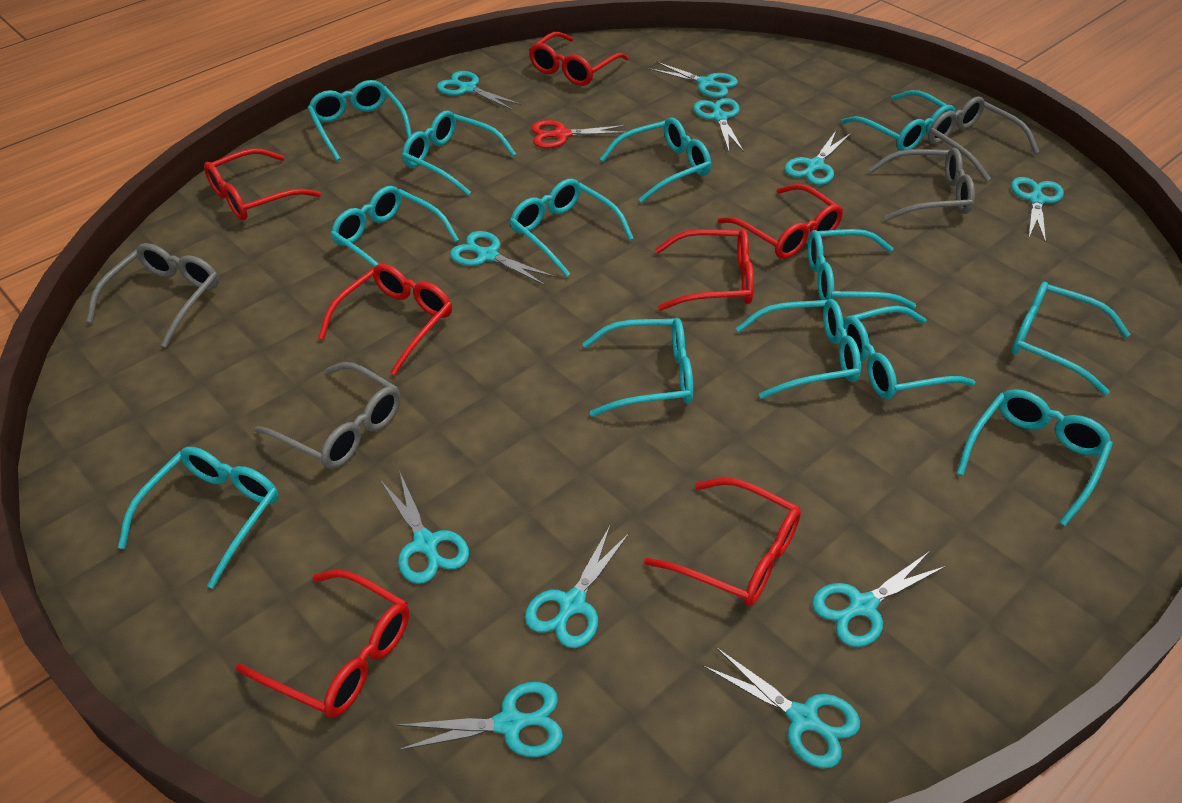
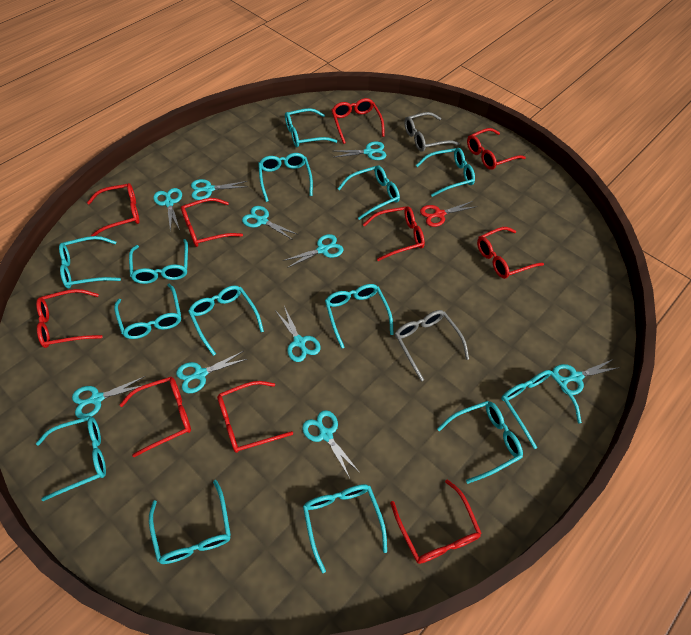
grey glasses: 4 -> 2
red glasses: 7 -> 10
turquoise glasses: 13 -> 14
turquoise scissors: 11 -> 10

